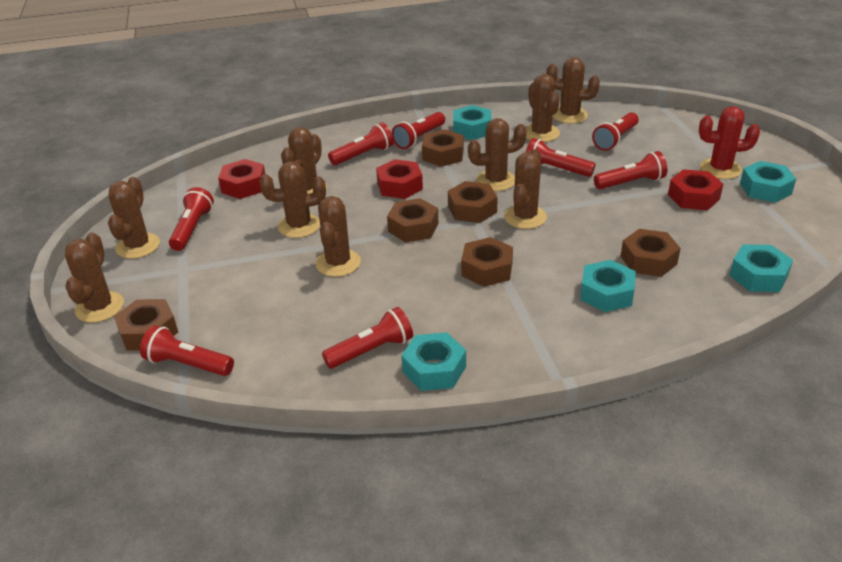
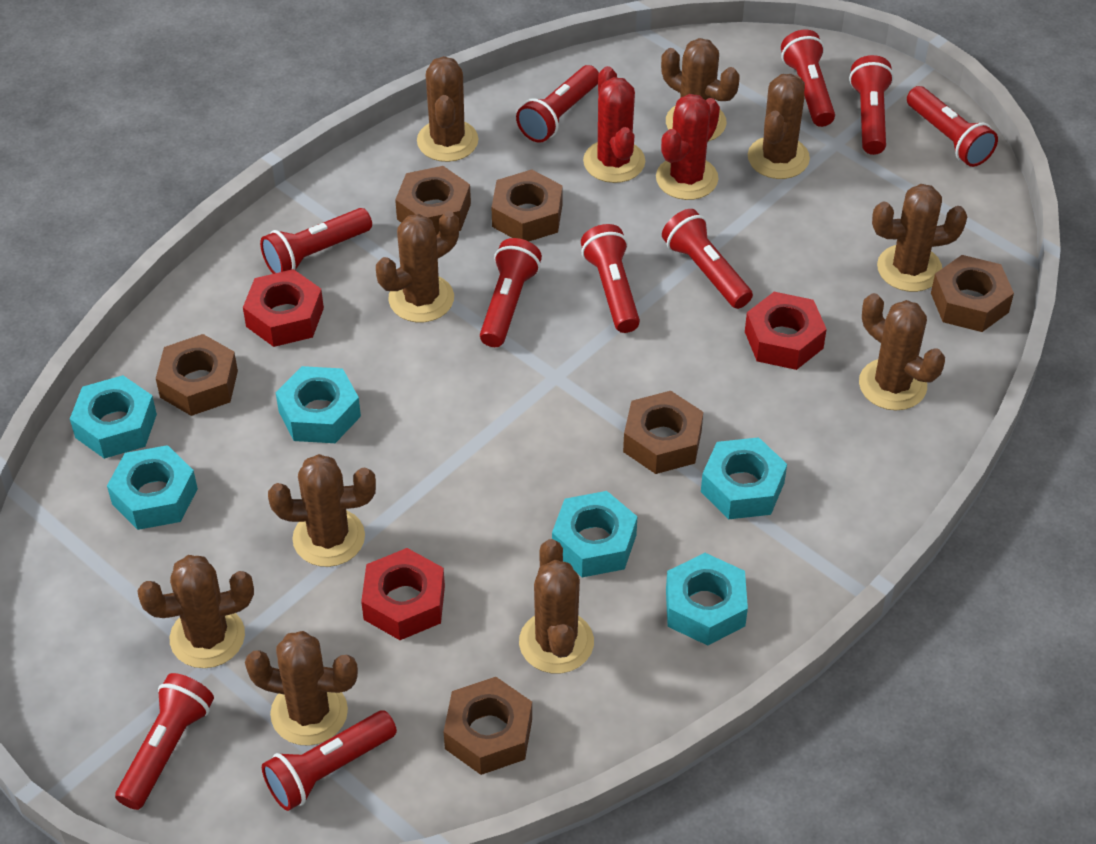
brown cactus: 9 -> 10
red cactus: 1 -> 2
red flashlight: 8 -> 10
turquoise nut: 5 -> 6

